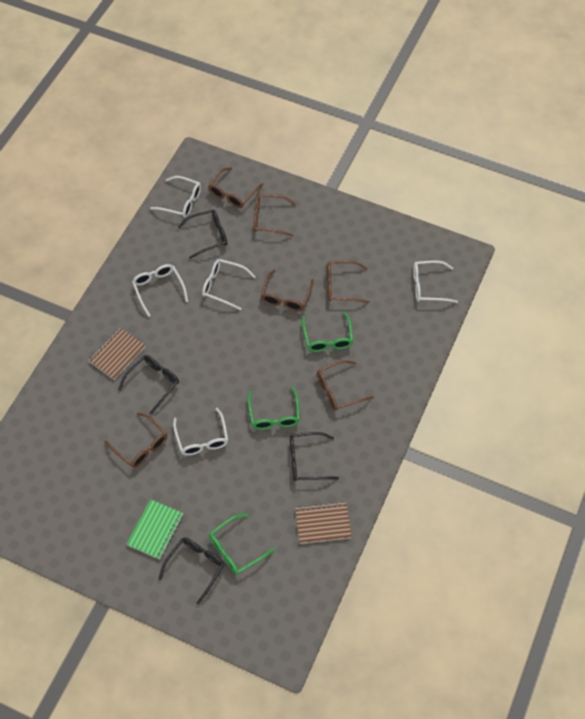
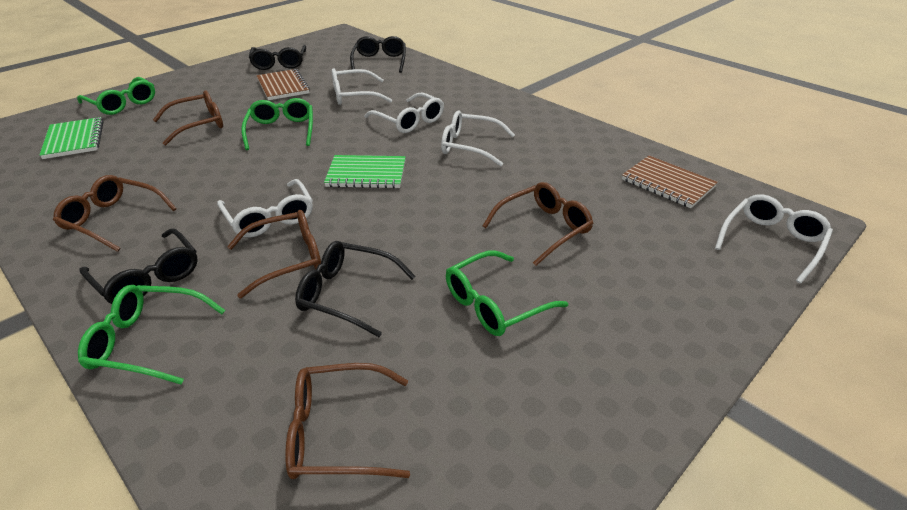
brown glasses: 6 -> 5
green glasses: 3 -> 4
green notebook: 1 -> 2

